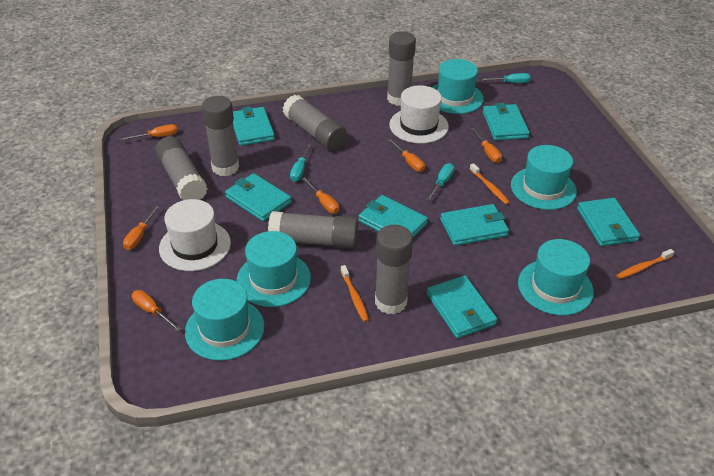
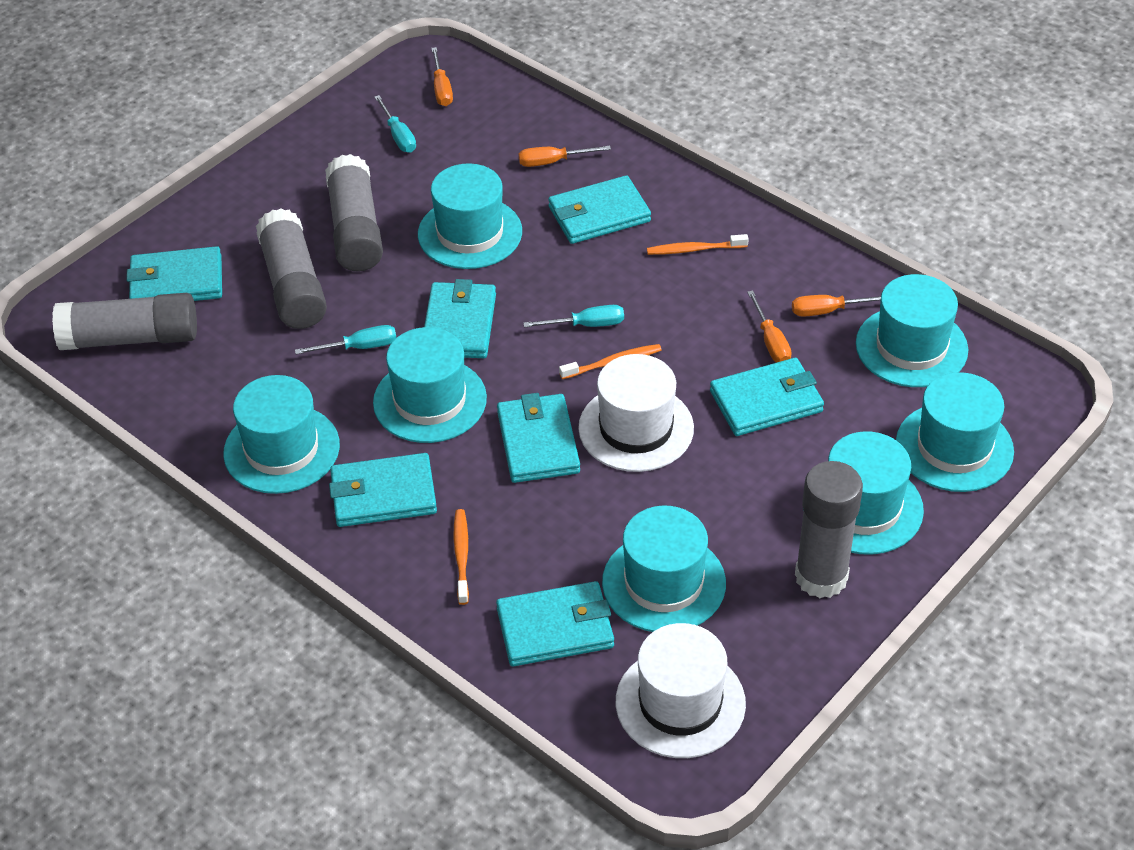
grey glue stick: 6 -> 4
orange screwdriver: 6 -> 4
turquoise hat: 5 -> 7

